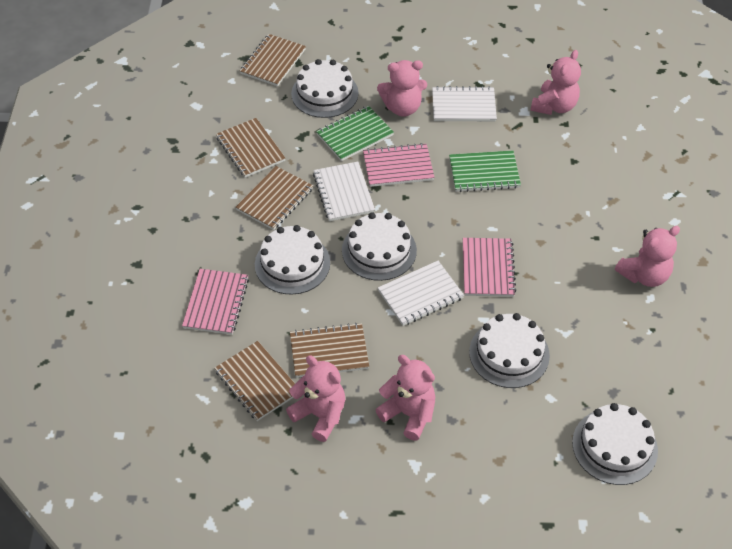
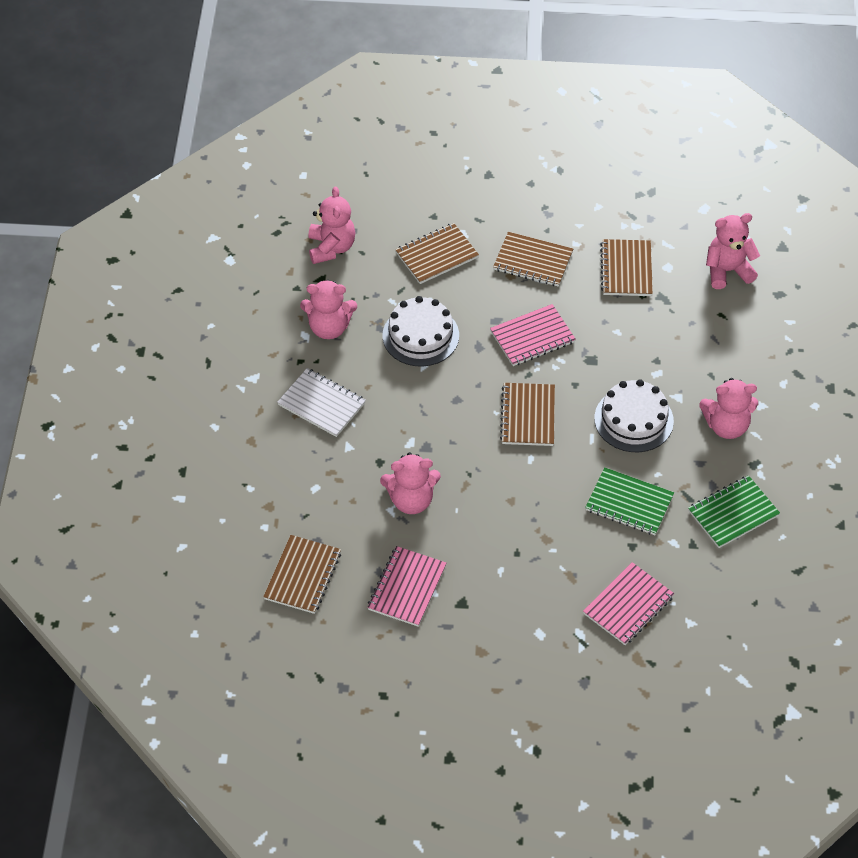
white cake: 5 -> 2
white notebook: 3 -> 1

